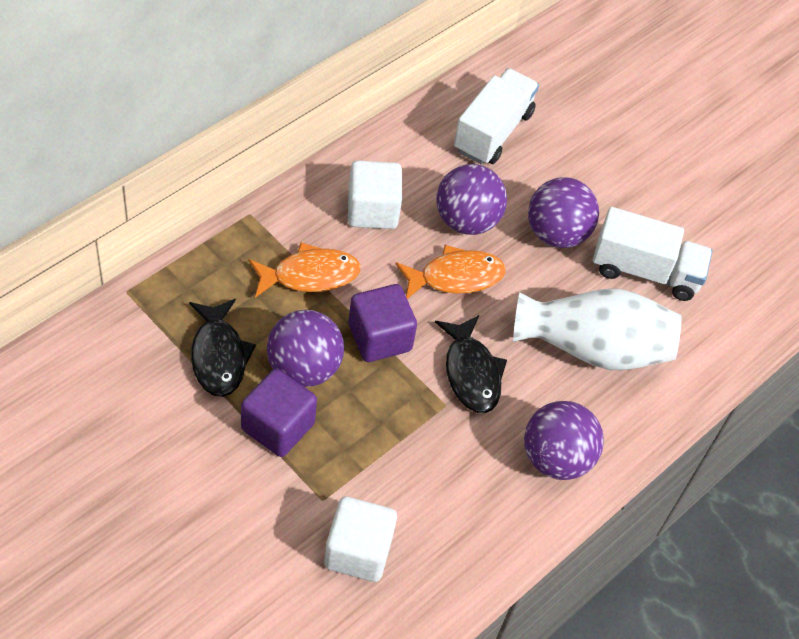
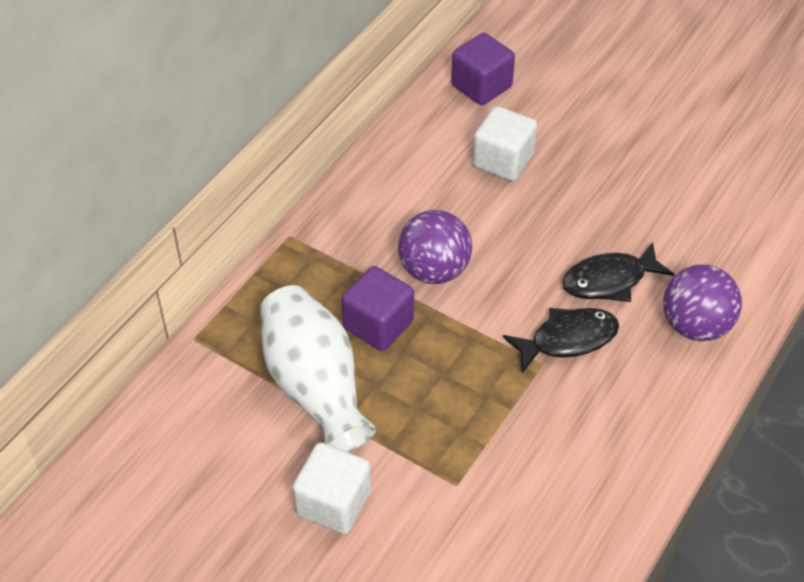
orange fish: 2 -> 0
purple ball: 4 -> 2
white truck: 2 -> 0

